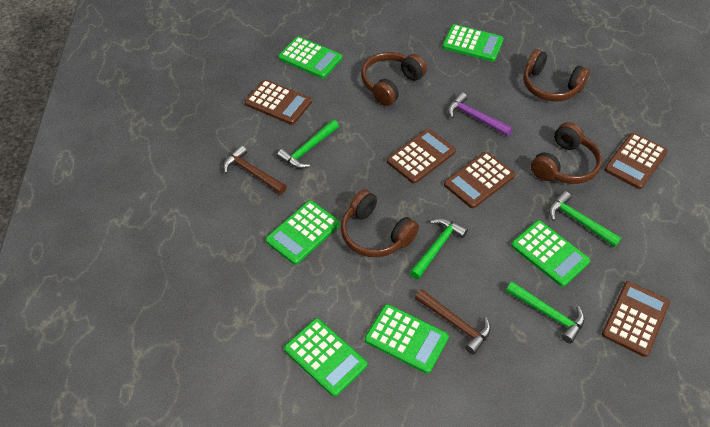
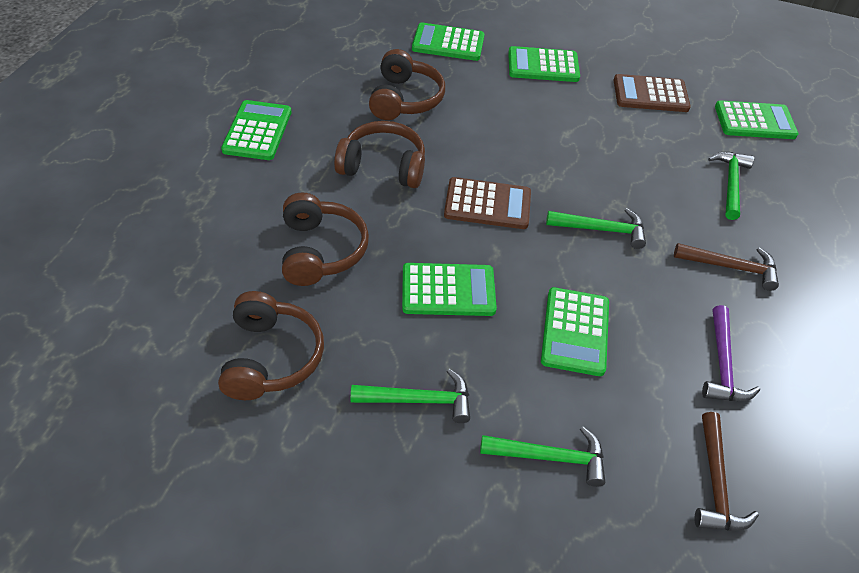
brown calculator: 5 -> 2

